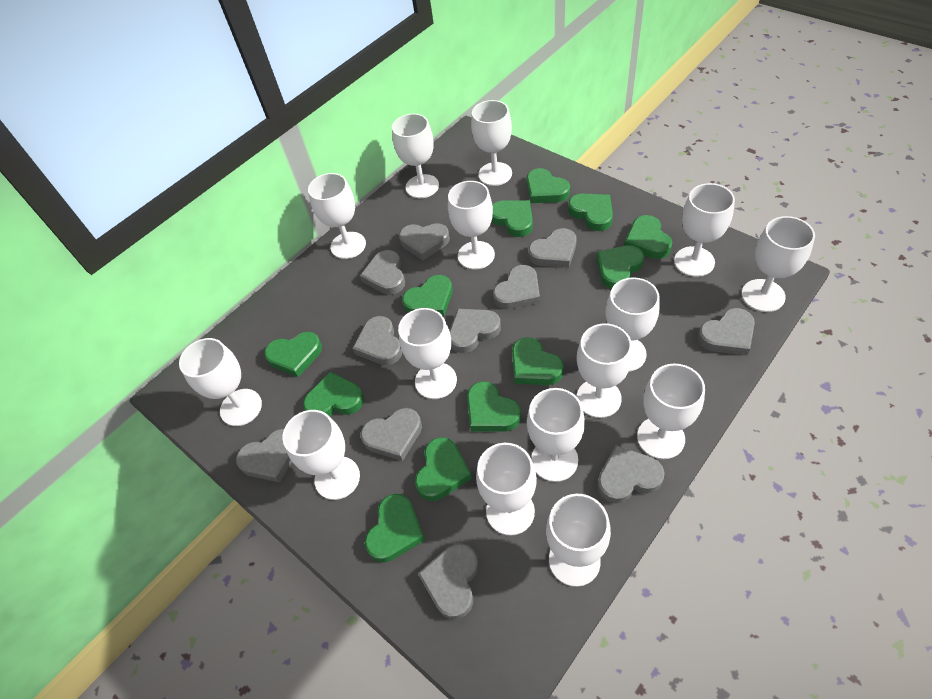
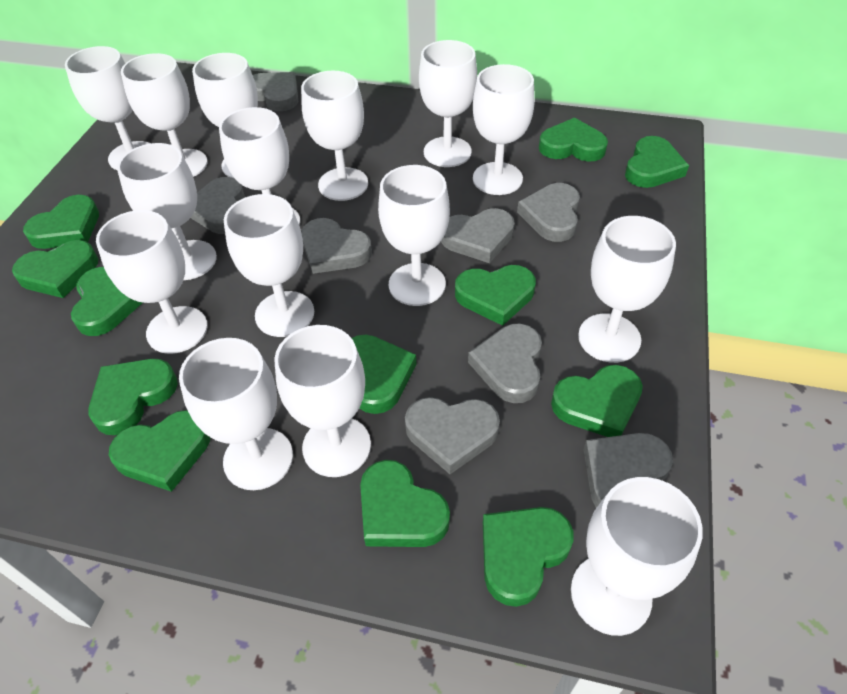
grey heart: 11 -> 8

